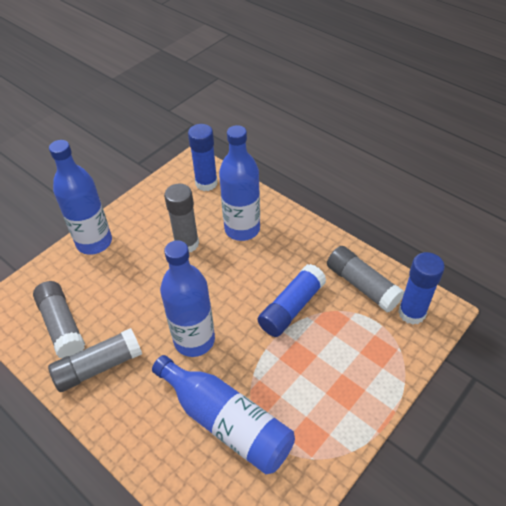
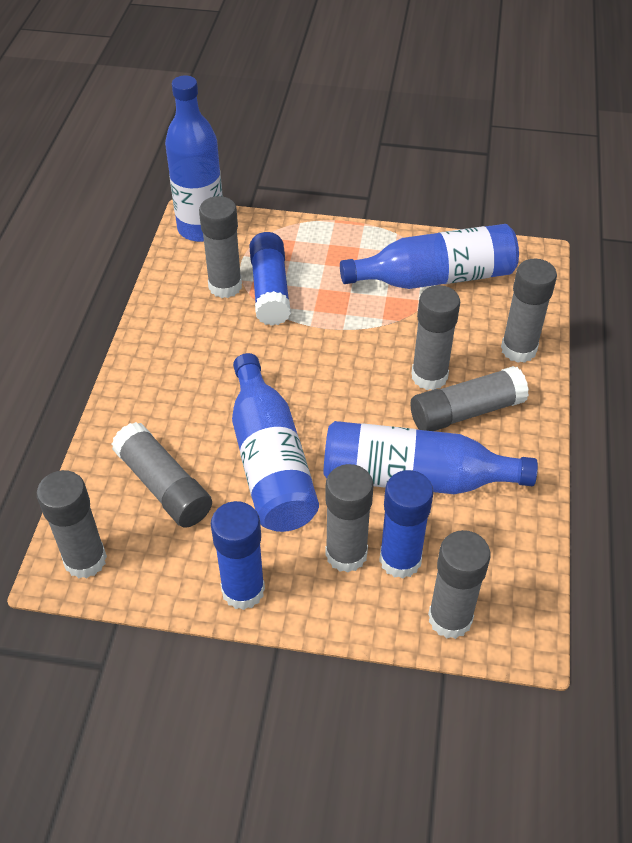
grey glue stick: 4 -> 8

